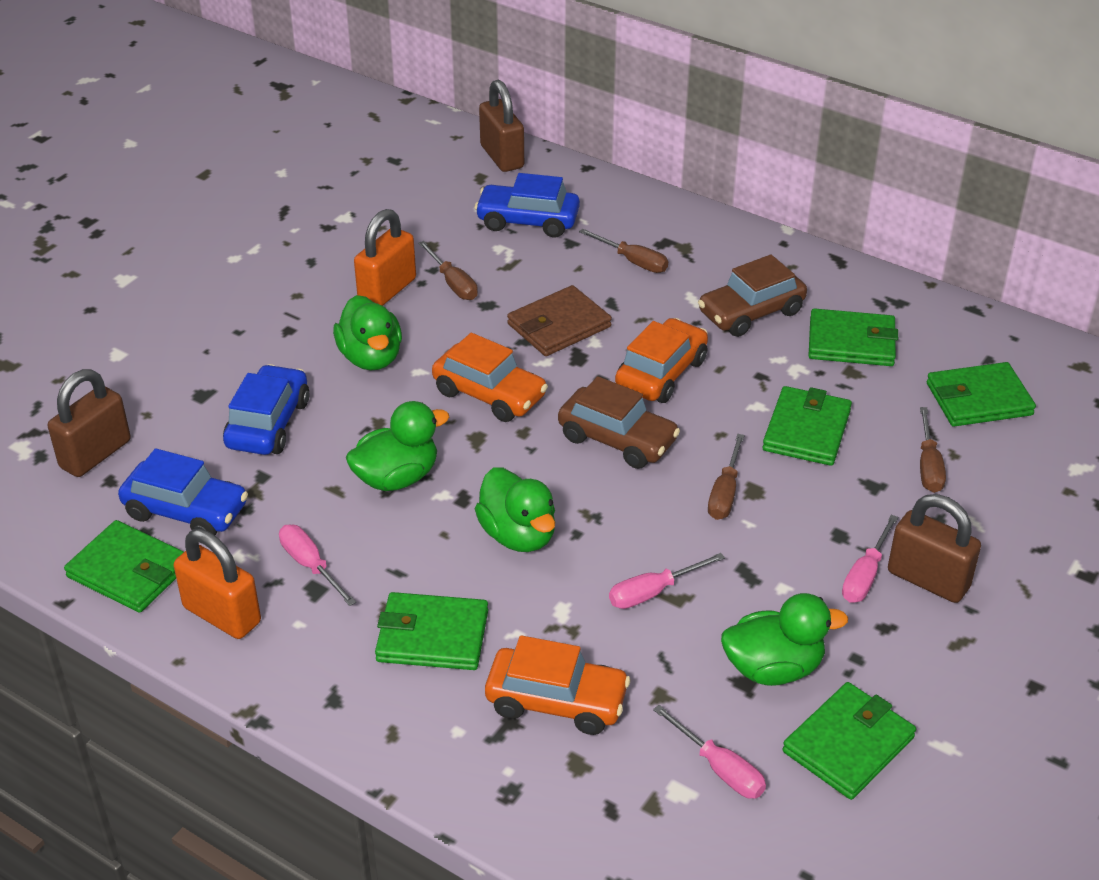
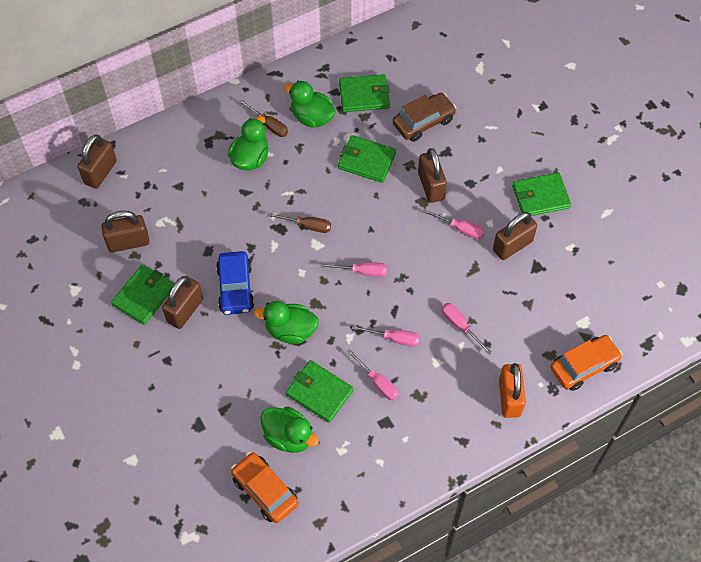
blue car: 3 -> 1
brown car: 2 -> 1
brown padlock: 3 -> 5
brown screwdriver: 4 -> 2
brown wallet: 1 -> 0
green wallet: 6 -> 5
orange car: 3 -> 2
orange padlock: 2 -> 1
pink screwdriver: 4 -> 5

